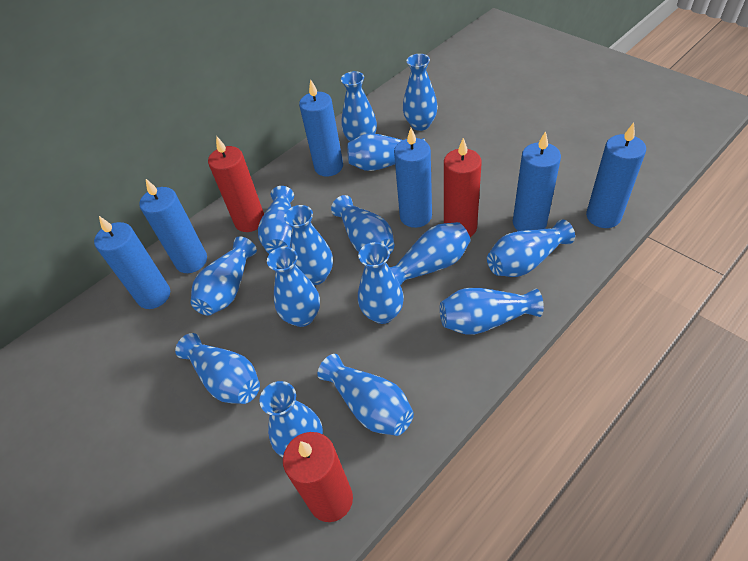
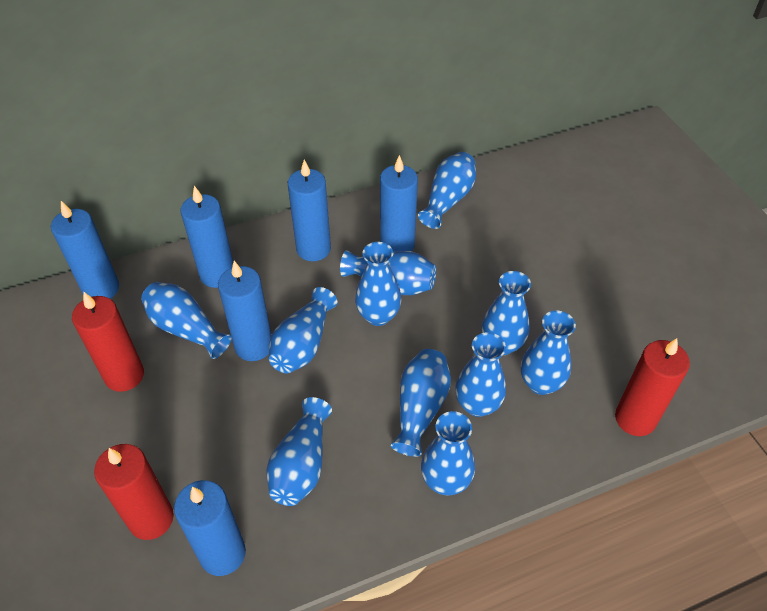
blue vase: 15 -> 11

